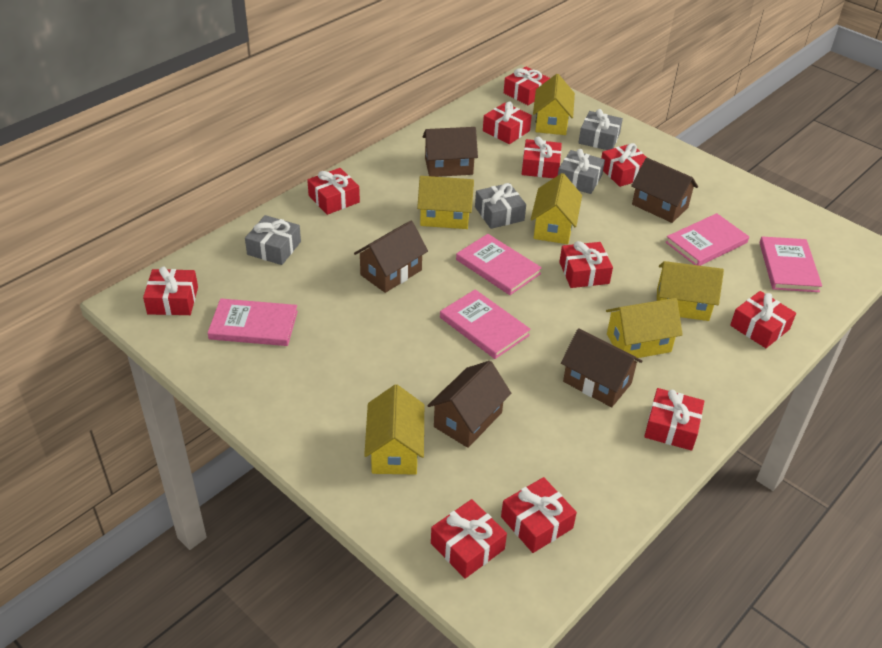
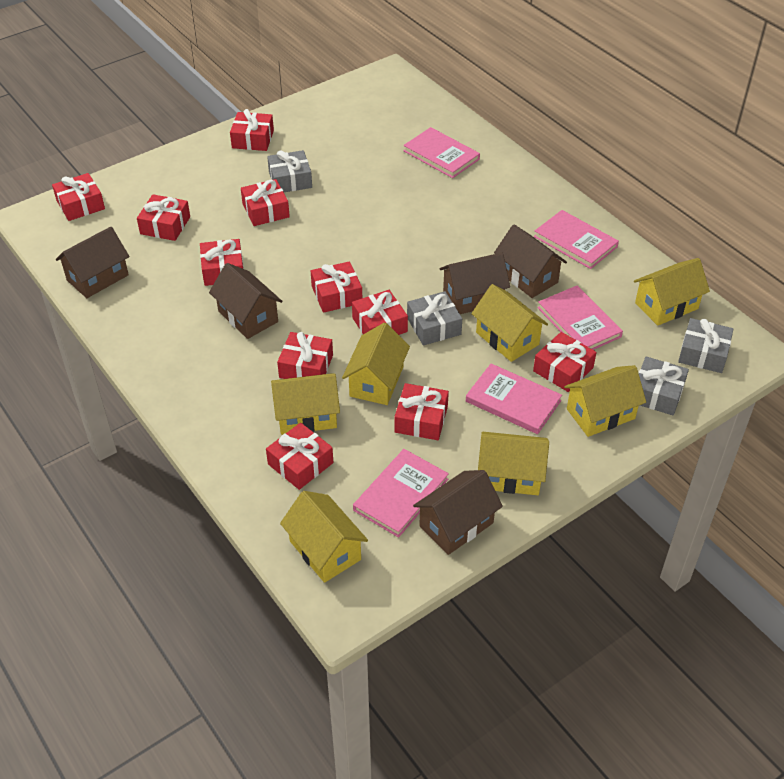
yellow house: 6 -> 7

